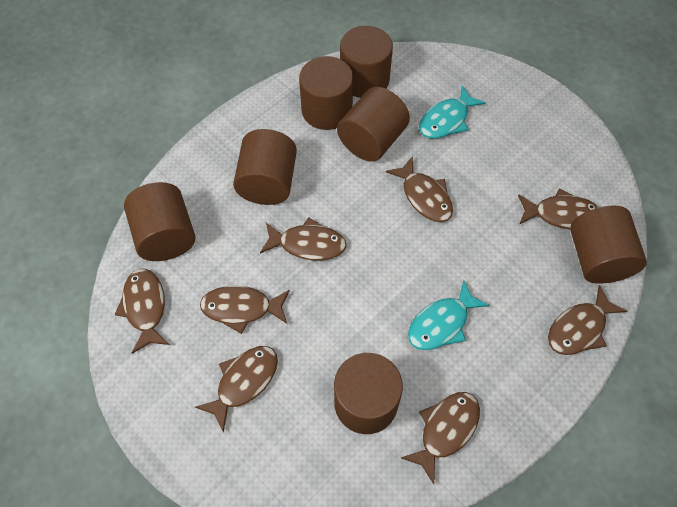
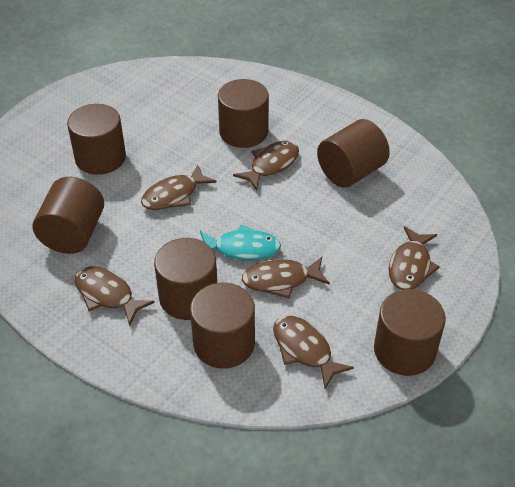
brown fish: 8 -> 6
turquoise fish: 2 -> 1

